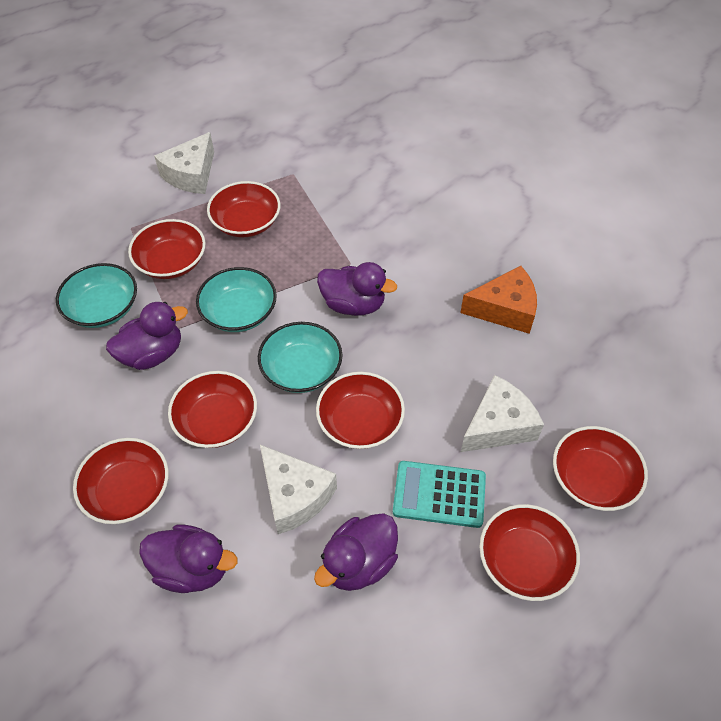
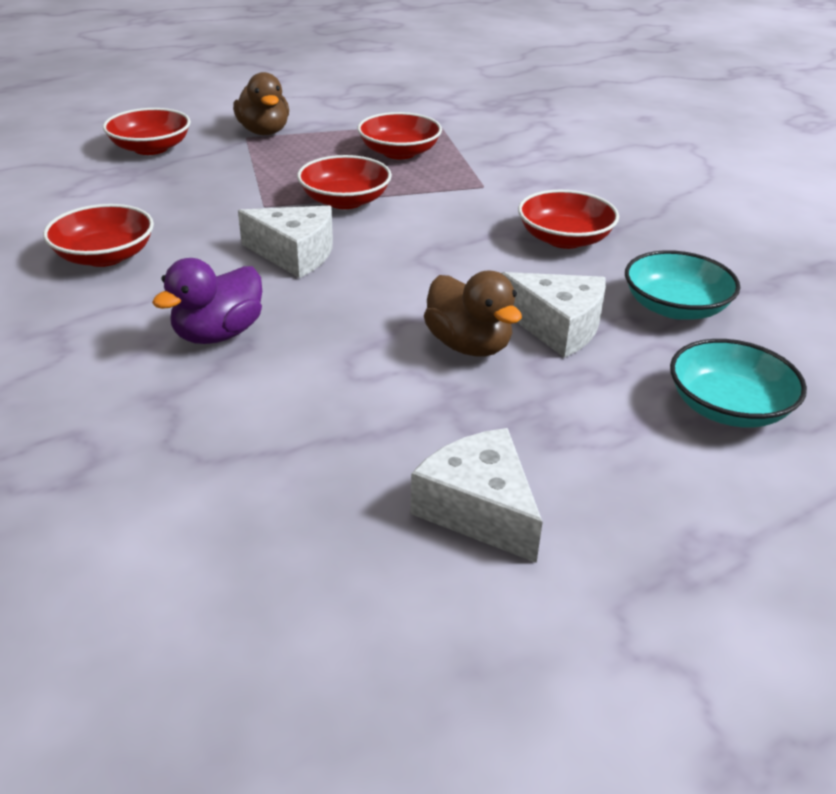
brown duck: 0 -> 2
orange cheese: 1 -> 0
purple duck: 4 -> 1
red bowl: 7 -> 5
turquoise bowl: 3 -> 2
turquoise calculator: 1 -> 0

